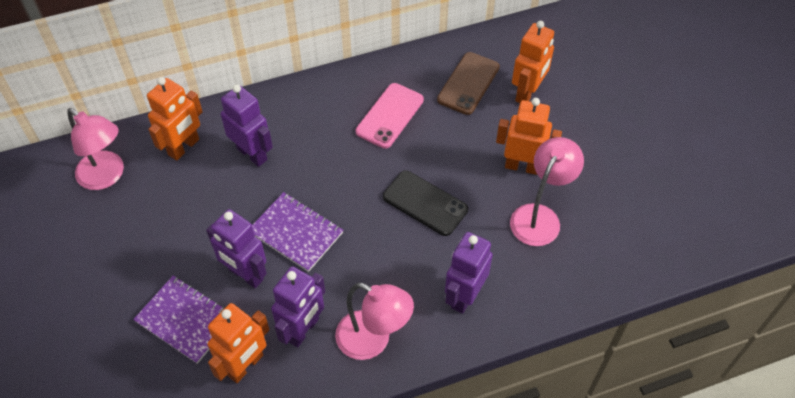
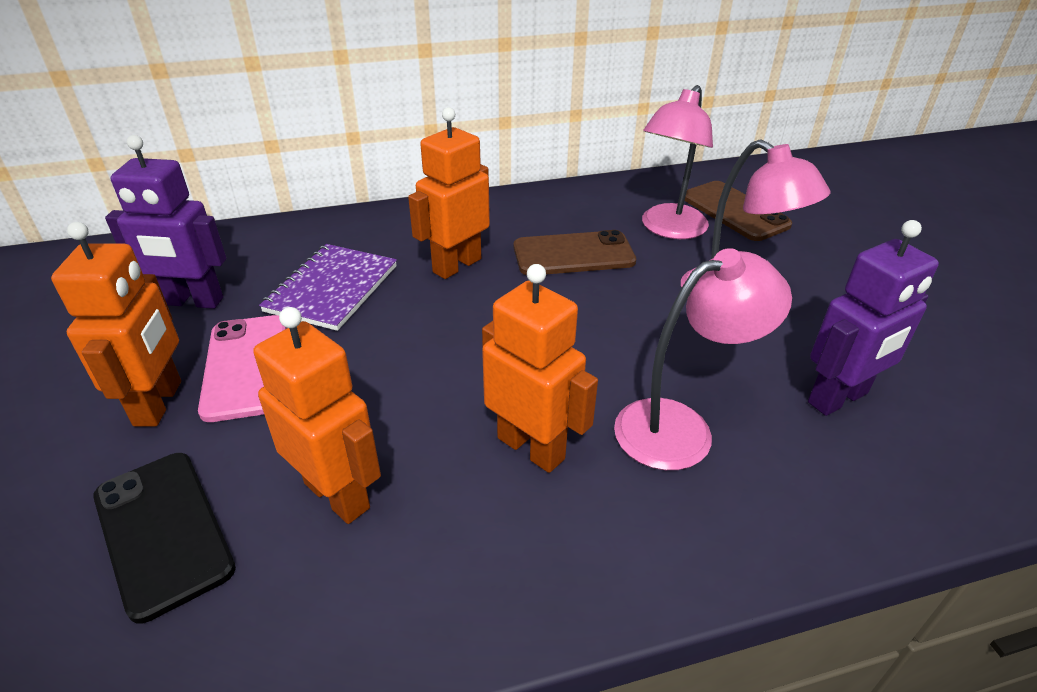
brown phone: 1 -> 2
purple notebook: 2 -> 1
purple robot: 4 -> 2

